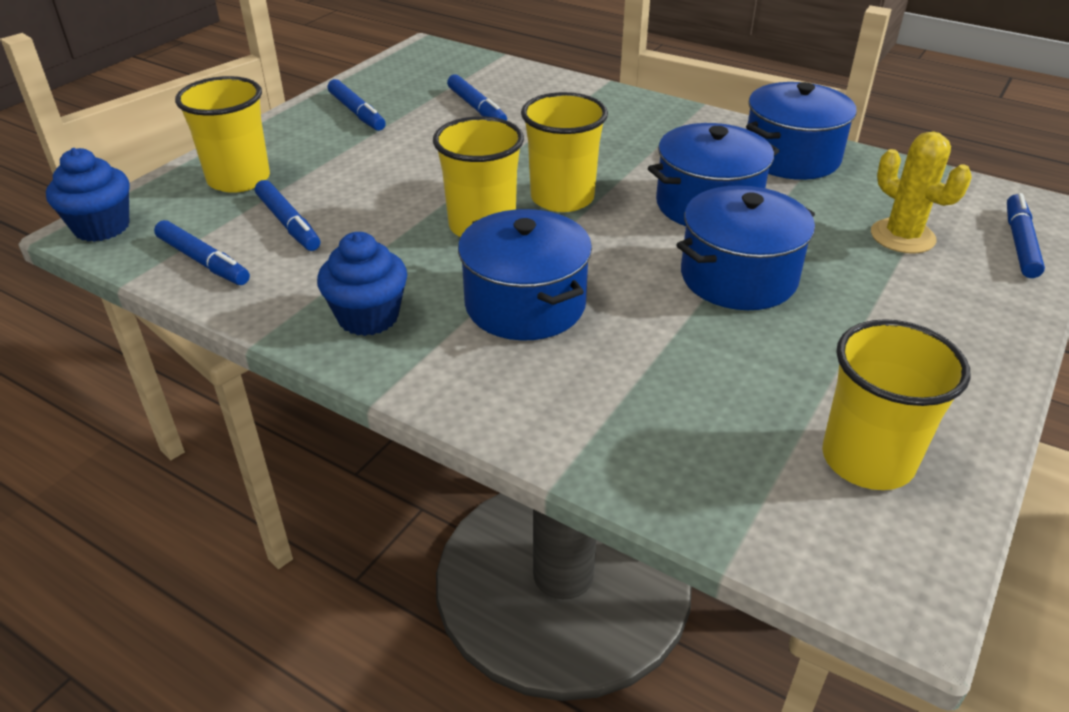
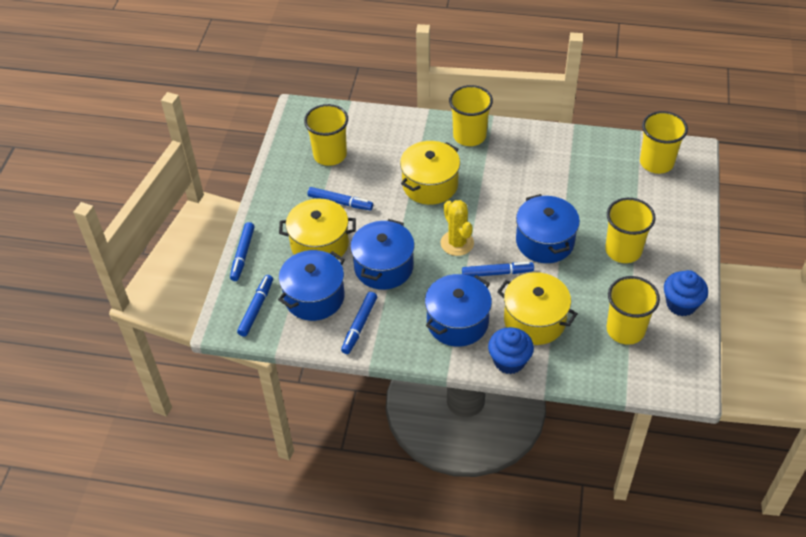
yellow cup: 4 -> 5
yellow pot: 0 -> 3

